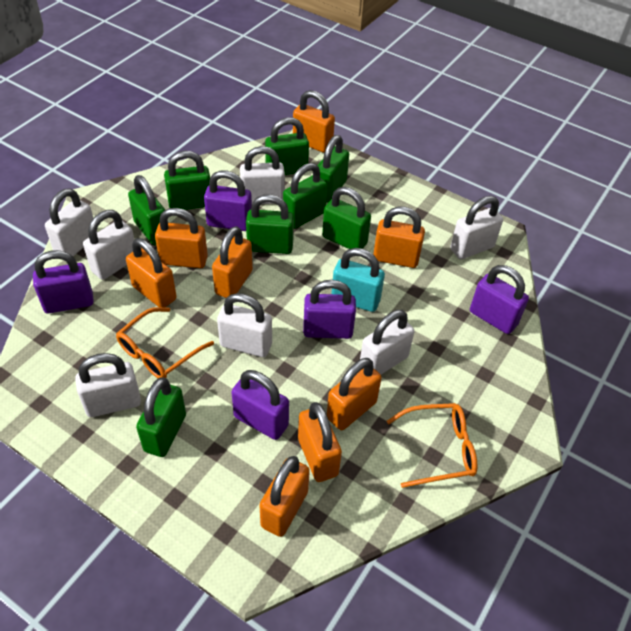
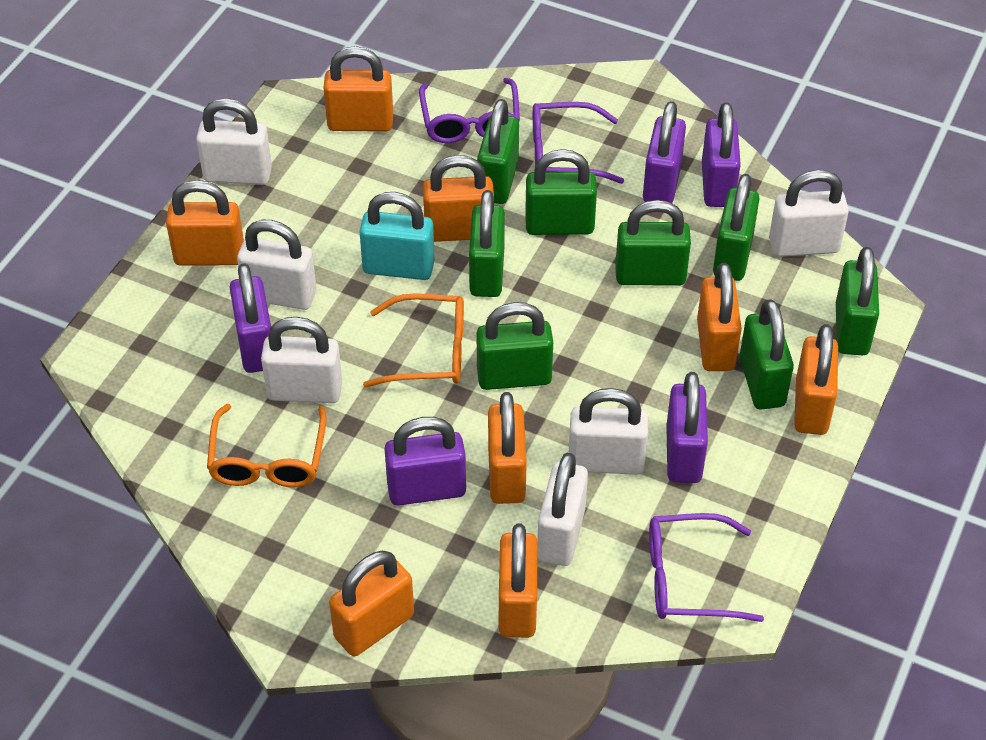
purple glasses: 0 -> 3
white padlock: 7 -> 6

